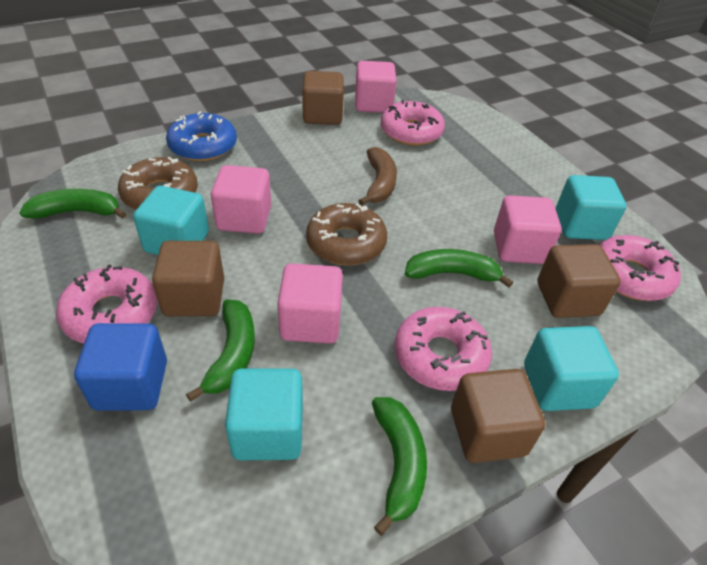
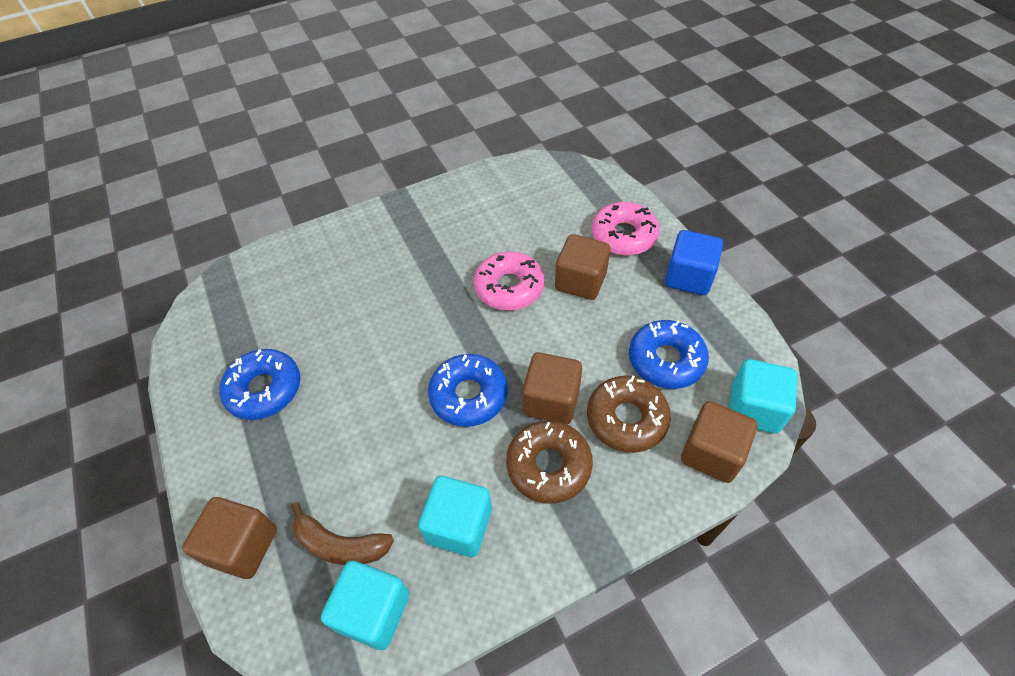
blue donut: 1 -> 3
green banana: 4 -> 0
pink cube: 4 -> 0
pink donut: 4 -> 2
turquoise cube: 4 -> 3

